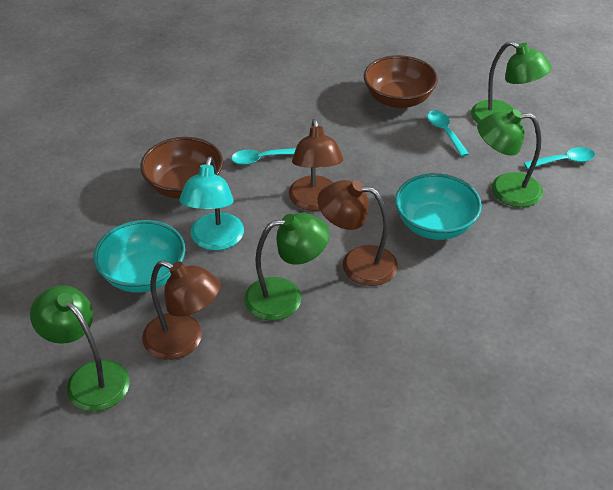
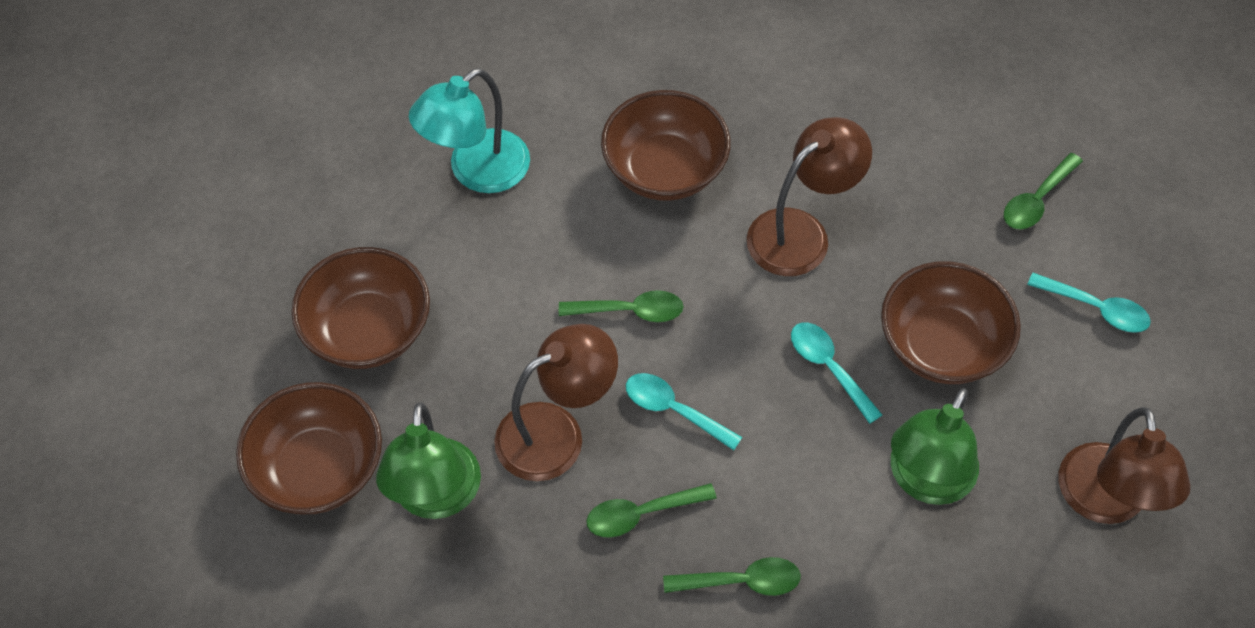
brown bowl: 2 -> 4
green lamp: 4 -> 2
green spoon: 0 -> 4
turquoise bowl: 2 -> 0

